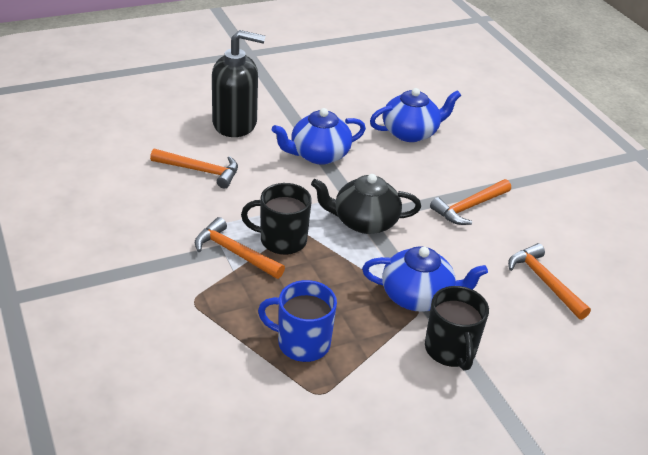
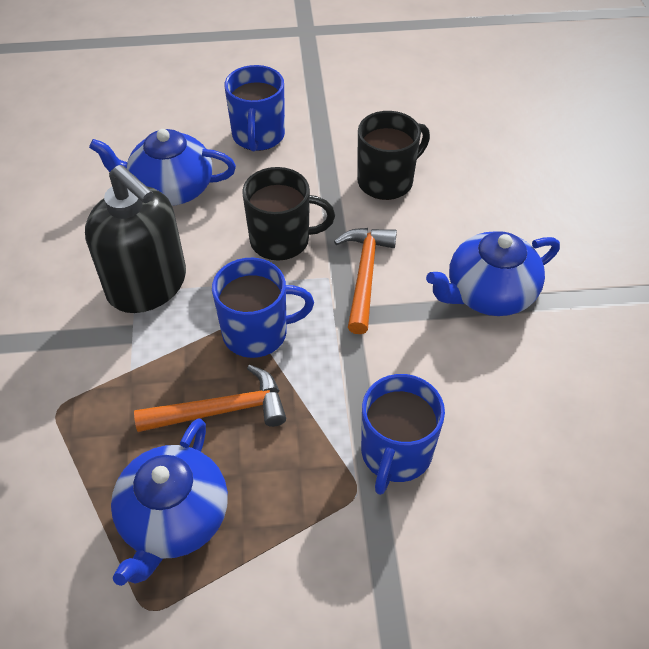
black teapot: 1 -> 0
blue mug: 1 -> 3
orange hammer: 4 -> 2

